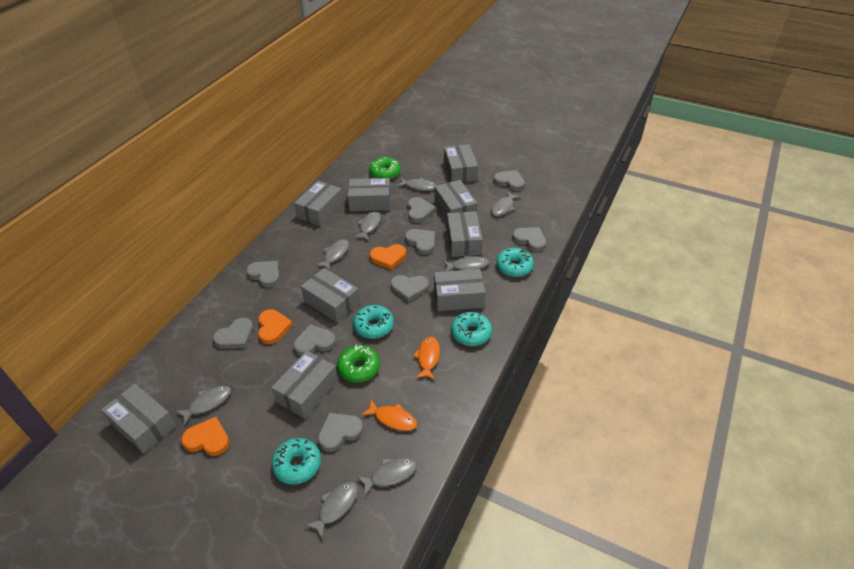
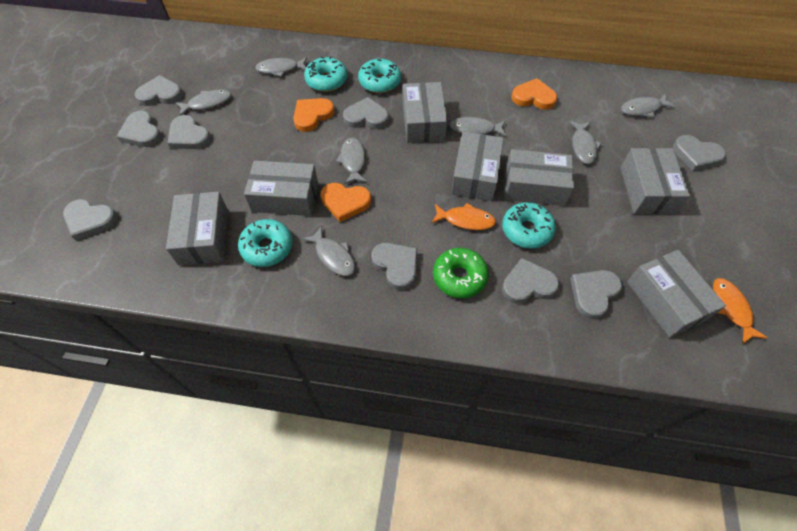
green donut: 2 -> 1
grey box: 9 -> 7
grey fish: 8 -> 7

